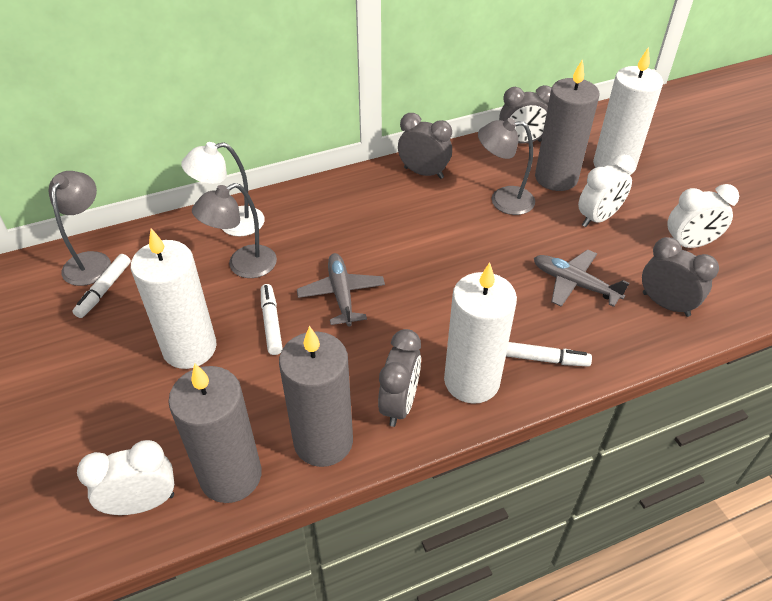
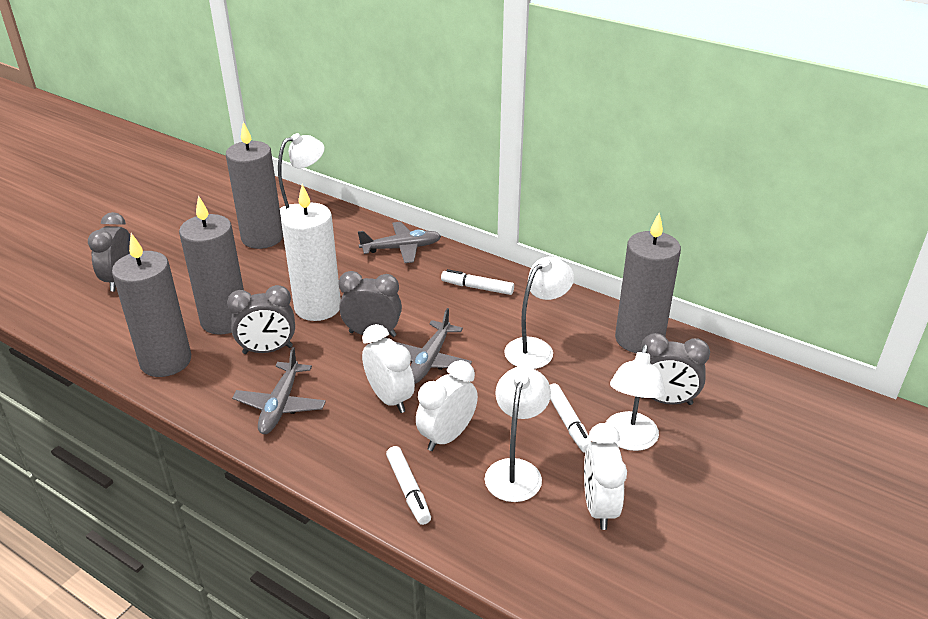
grey candle: 3 -> 4
grey lamp: 3 -> 0
grey plane: 2 -> 3
white candle: 3 -> 1
white lamp: 1 -> 4

